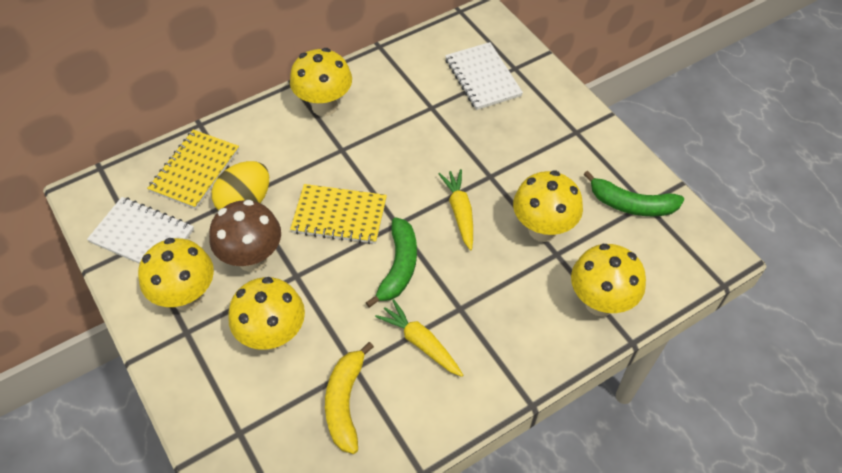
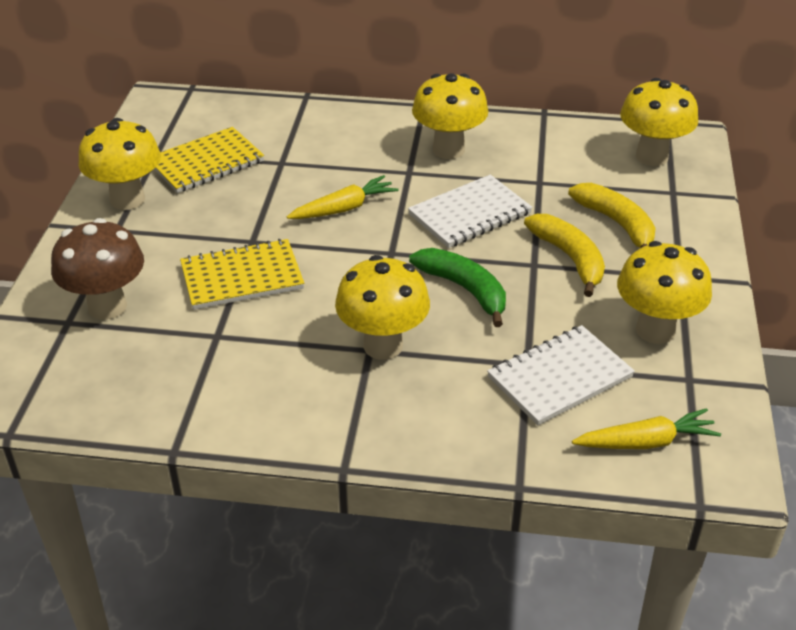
green banana: 2 -> 1
yellow banana: 1 -> 2
yellow egg: 1 -> 0

